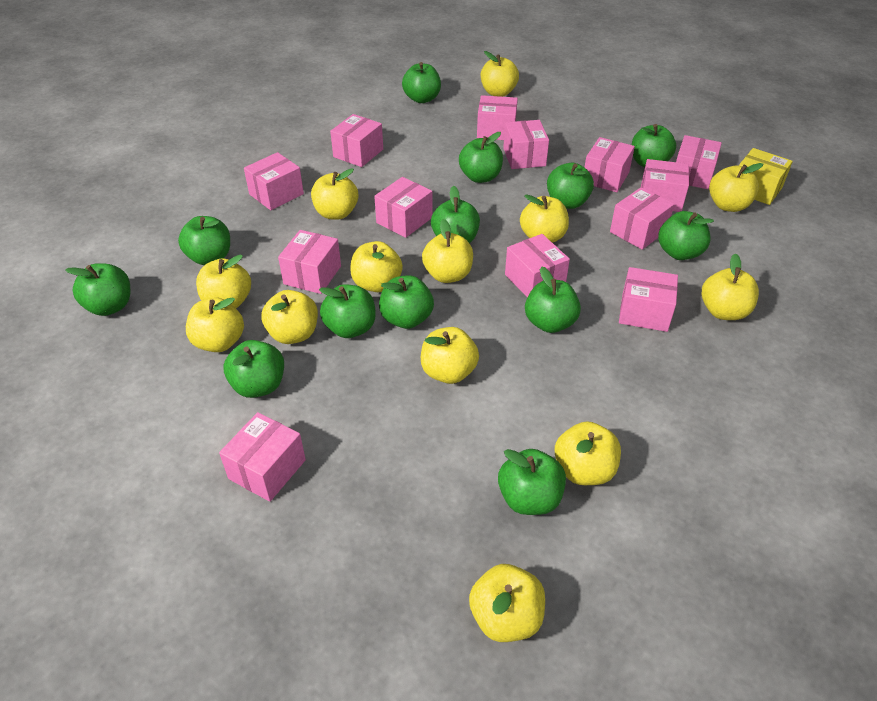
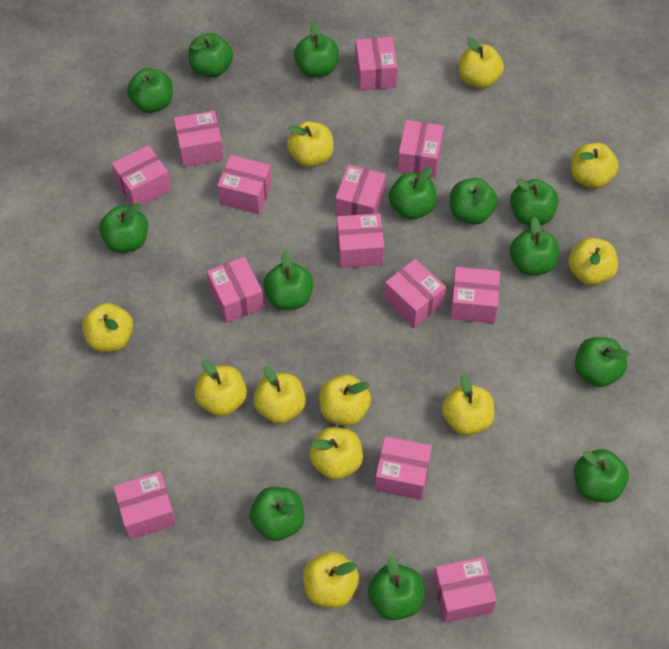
yellow apple: 13 -> 11
yellow box: 1 -> 0

